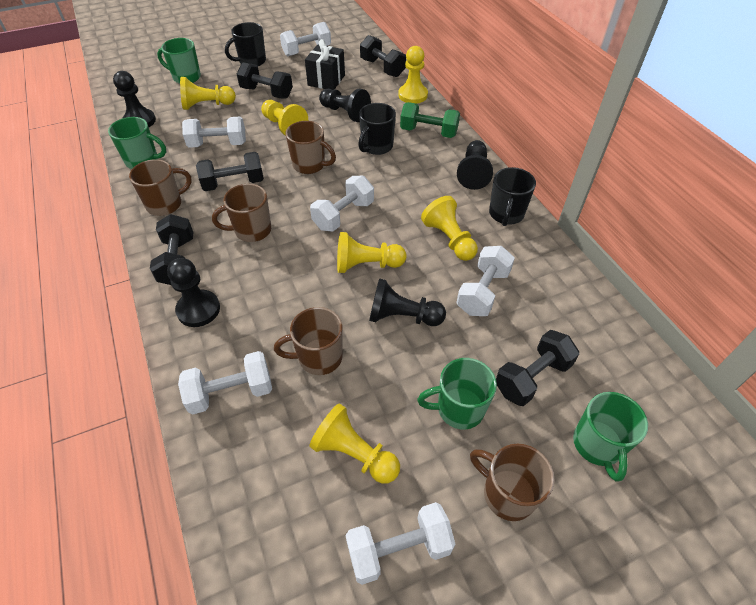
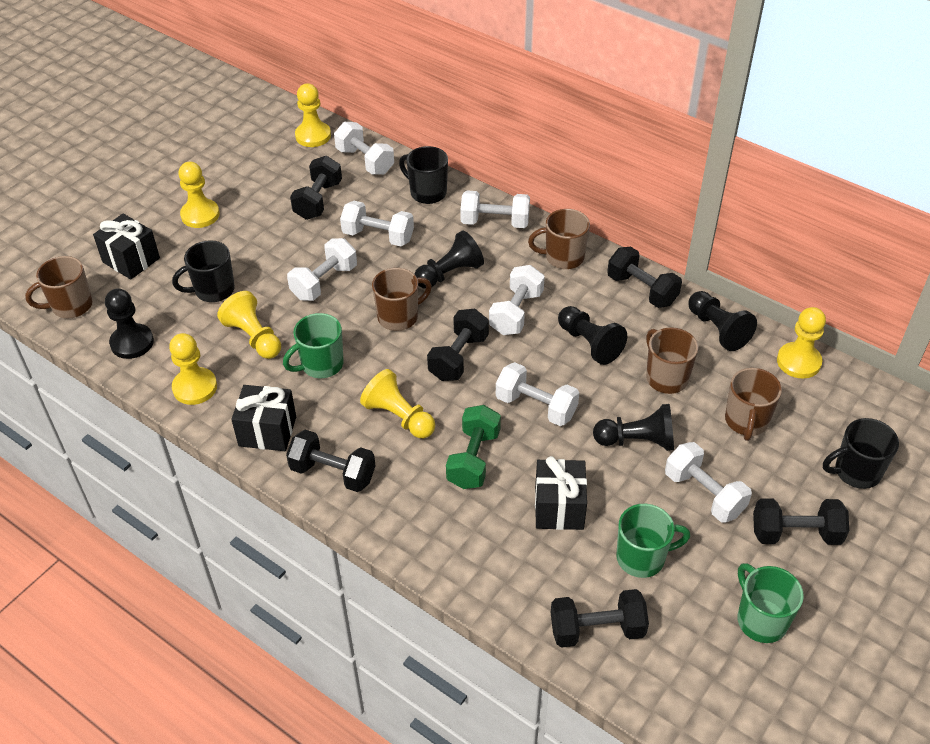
black dumbbell: 5 -> 6
black gift: 1 -> 3
green mug: 4 -> 3
white dumbbell: 6 -> 7

